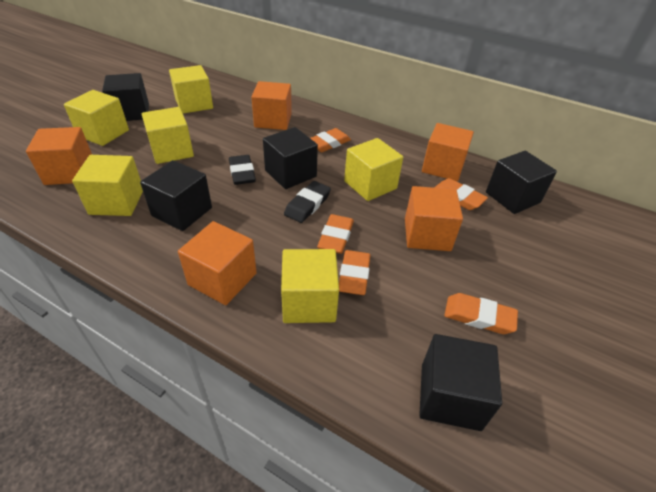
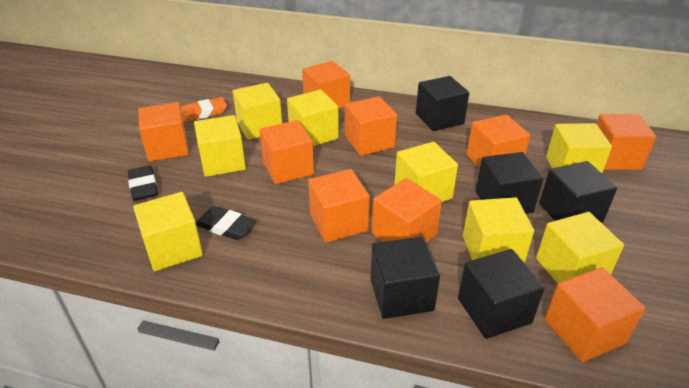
orange cube: 5 -> 9
orange eraser: 5 -> 1
yellow cube: 6 -> 8

